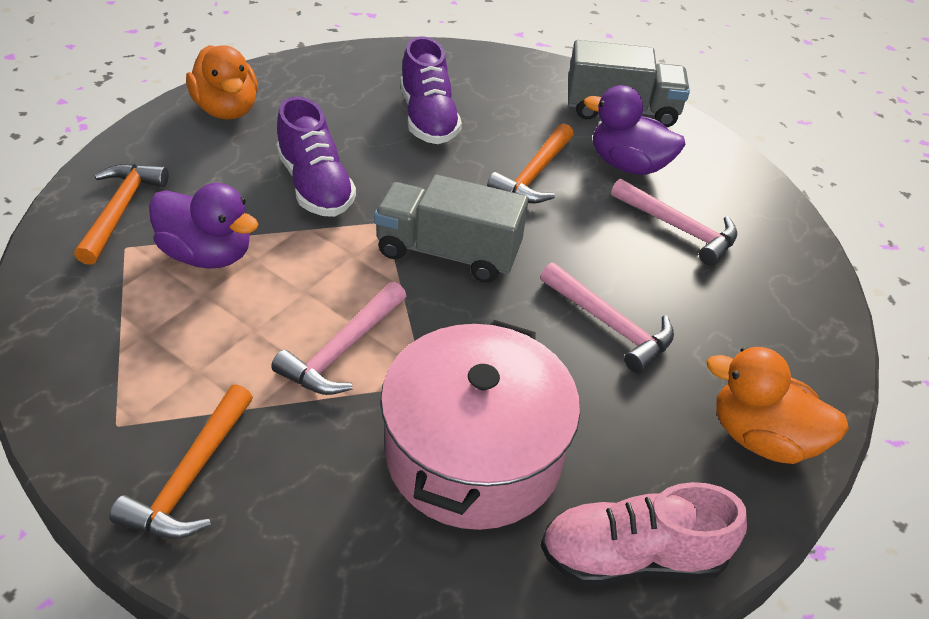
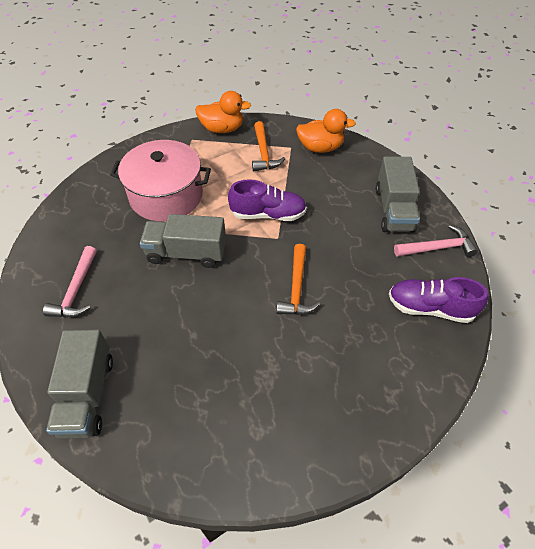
grey truck: 2 -> 3
orange hammer: 3 -> 2
pink hammer: 3 -> 2
pink shoe: 1 -> 0
purple duck: 2 -> 0

